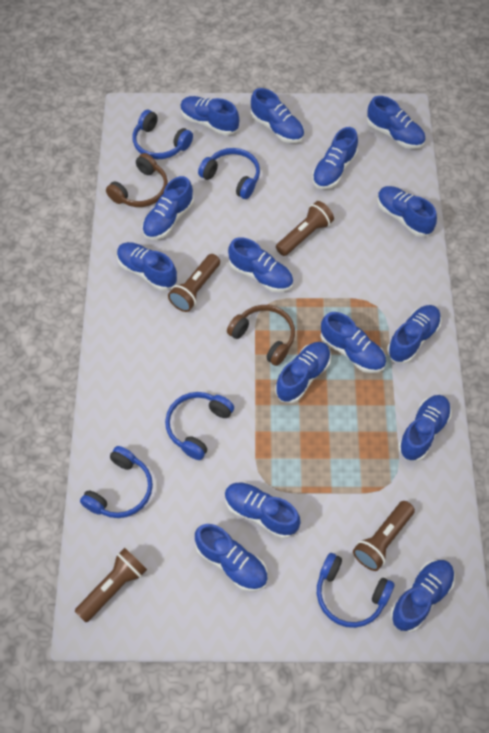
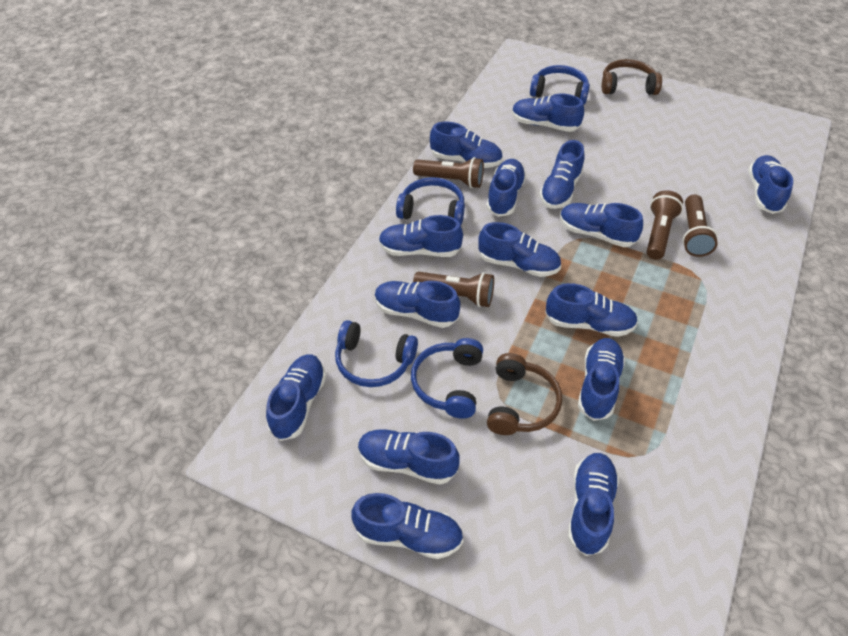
blue headphones: 5 -> 4

